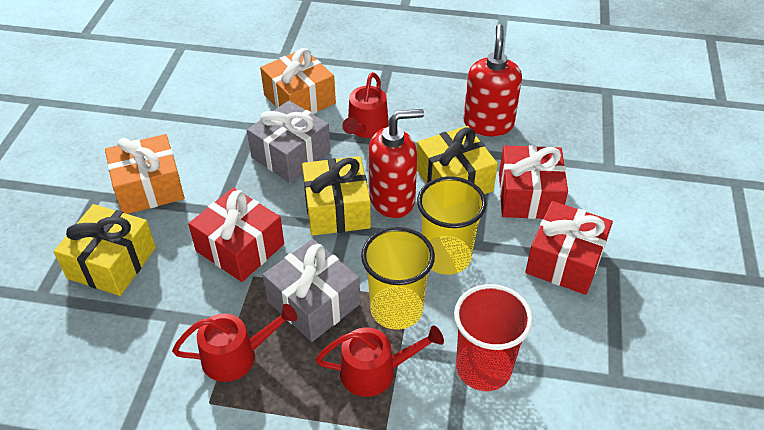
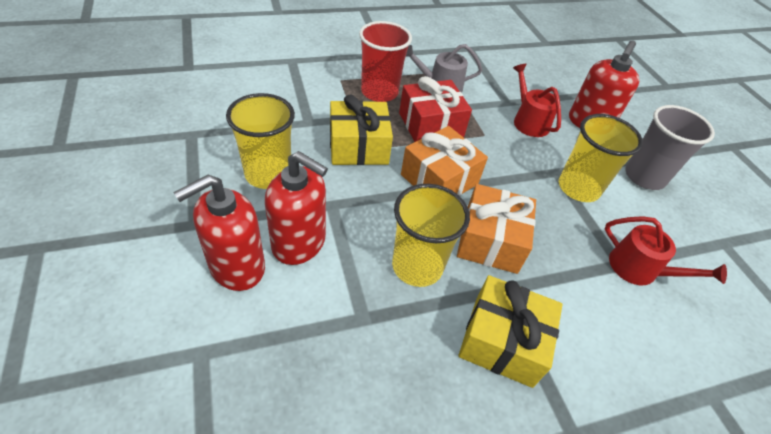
grey cup: 0 -> 1
grey gift: 2 -> 0
grey watering can: 0 -> 1
red gift: 3 -> 1
red soap dispenser: 2 -> 3
red watering can: 3 -> 2
yellow cup: 2 -> 3
yellow gift: 3 -> 2

